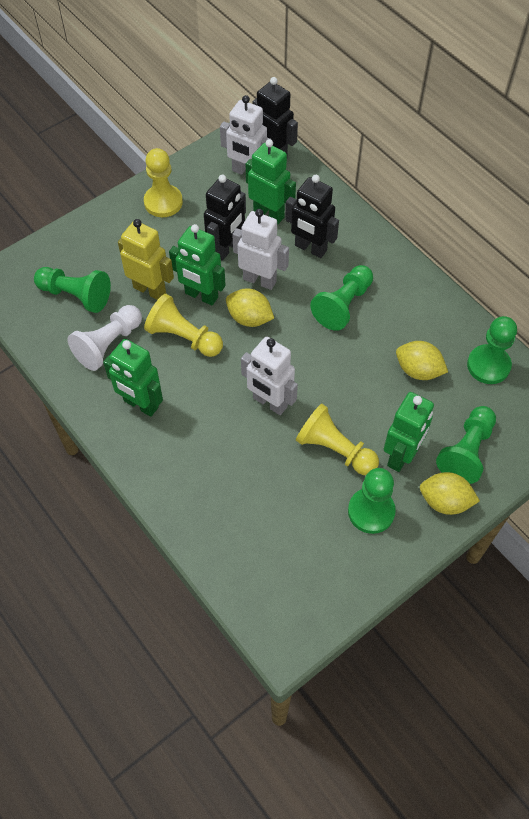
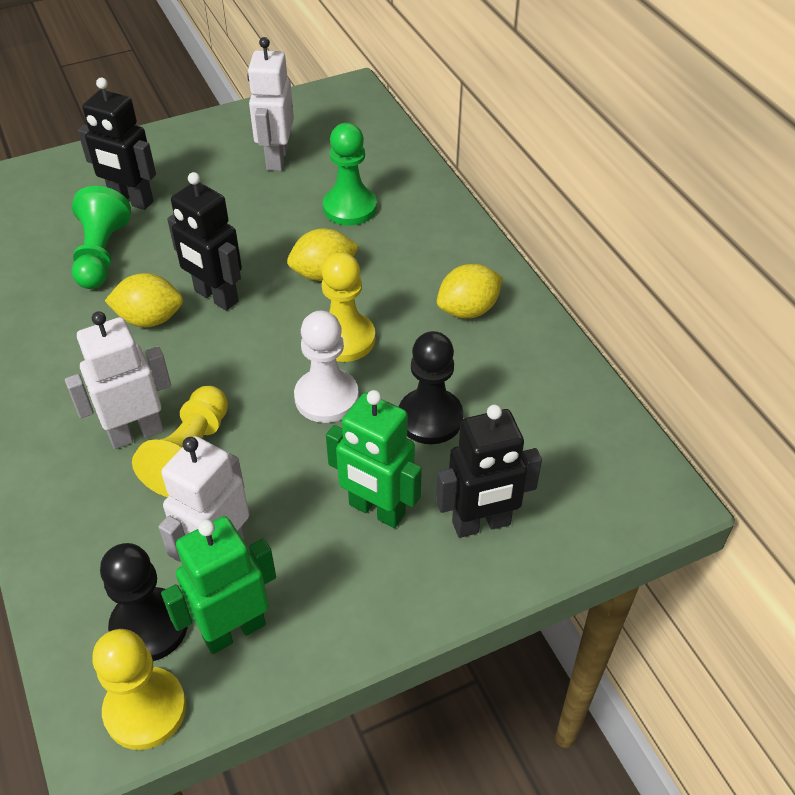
black pawn: 0 -> 2
green pawn: 5 -> 2
green robot: 4 -> 2
yellow robot: 1 -> 0

